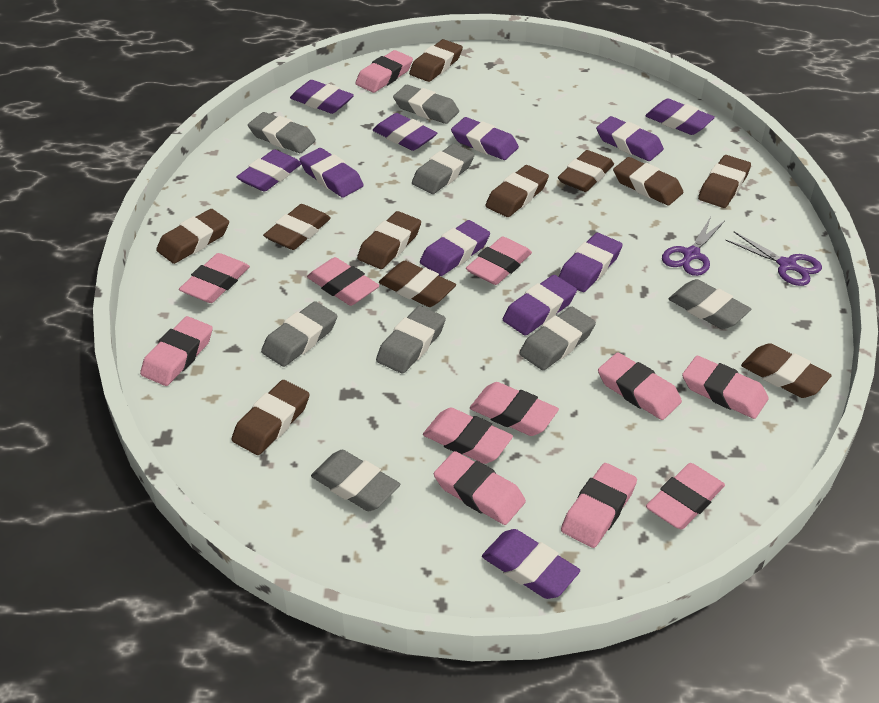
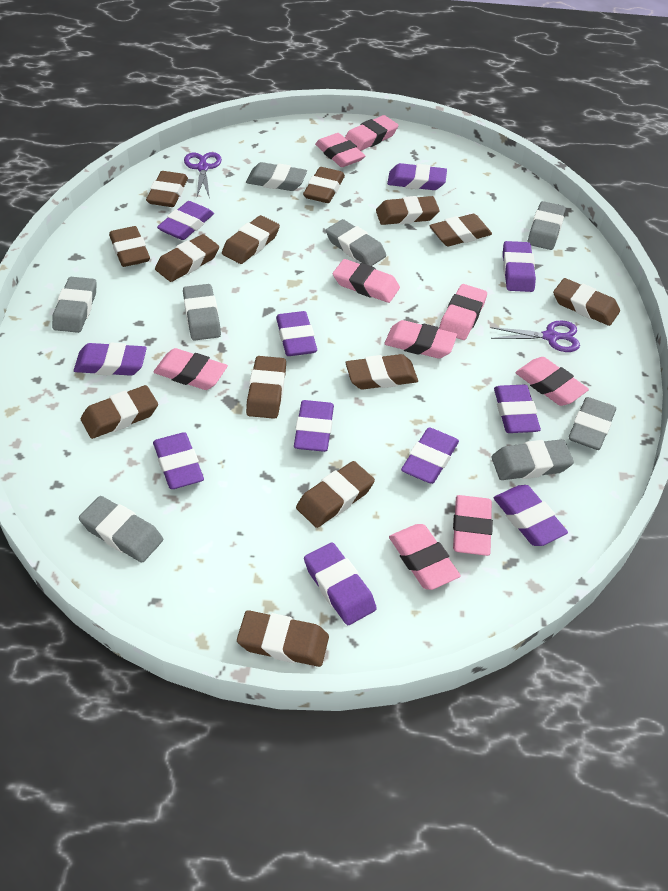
brown eraser: 11 -> 13
pink eraser: 12 -> 9

